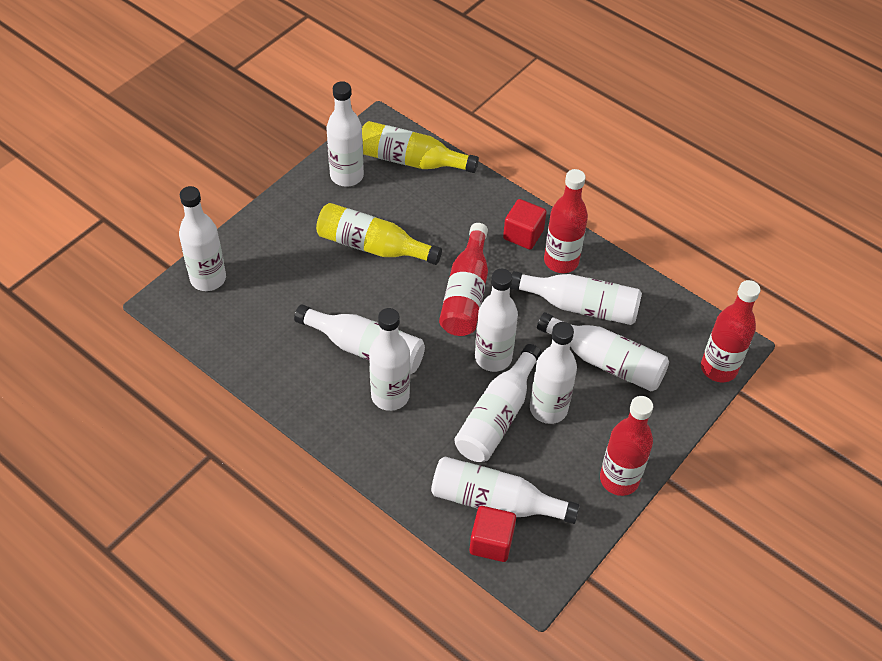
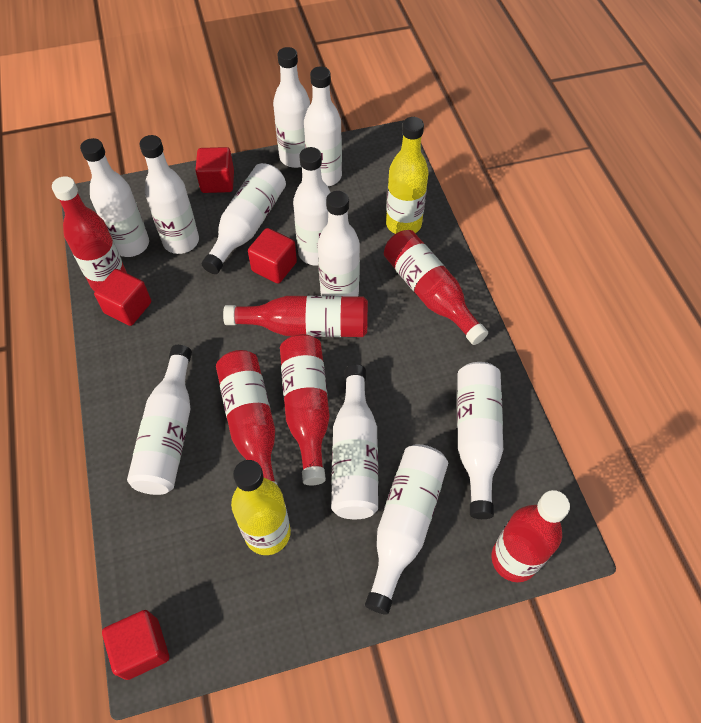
red bottle: 4 -> 6
red cube: 2 -> 4
white bottle: 10 -> 11

